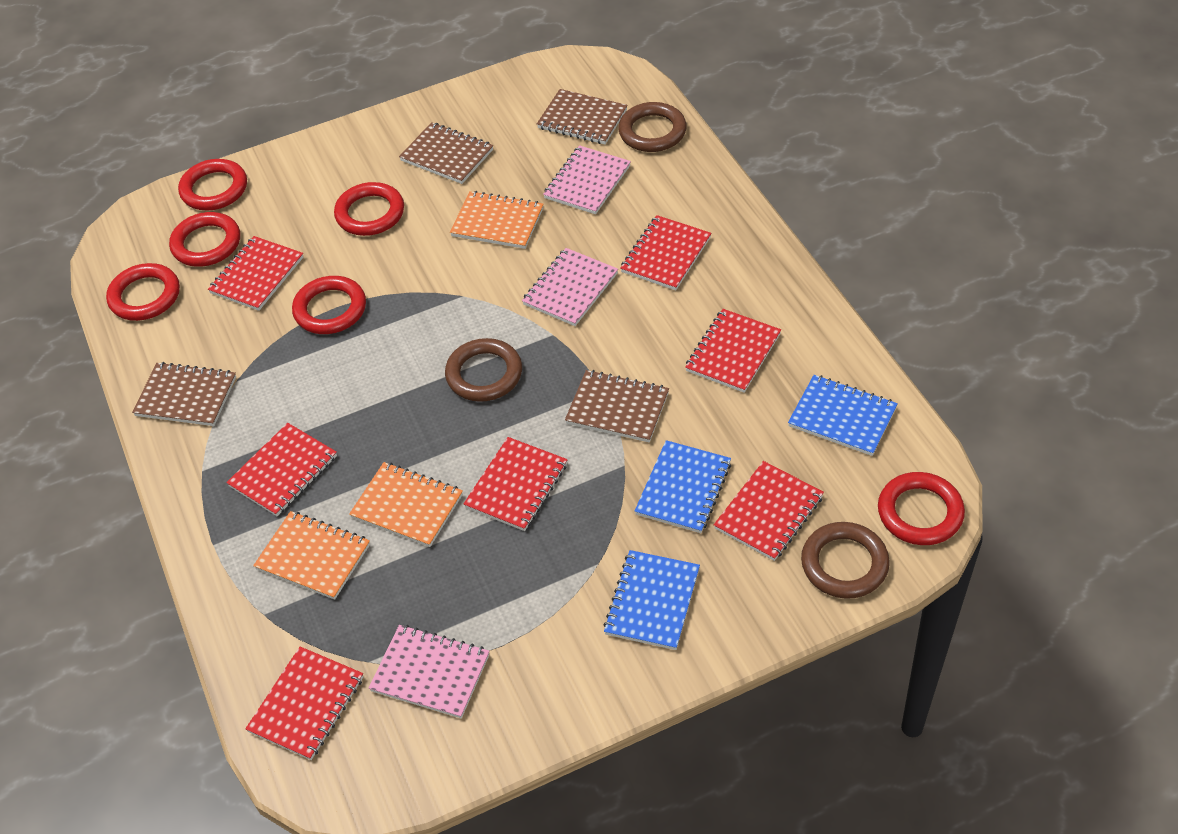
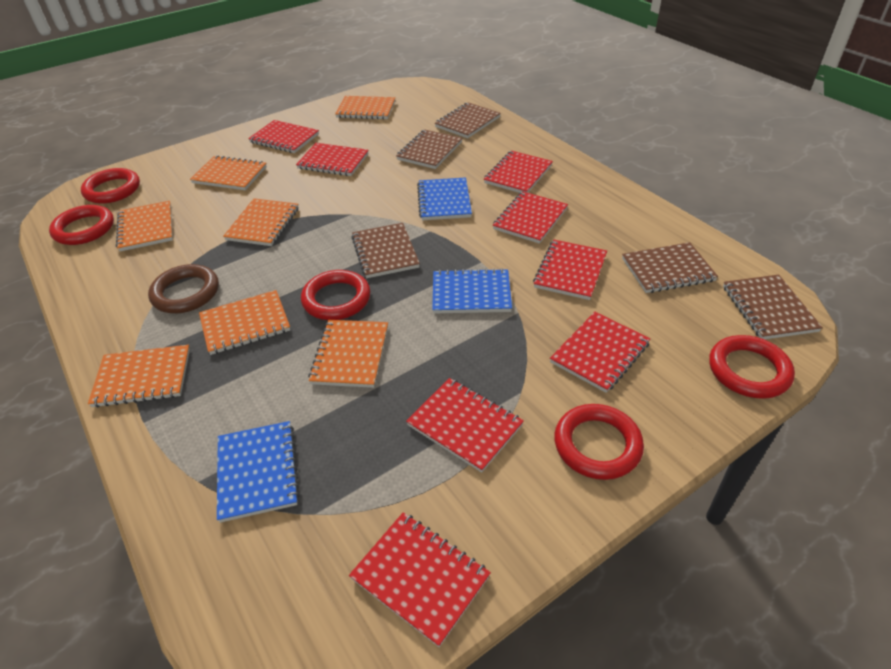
brown notebook: 4 -> 5
brown ring: 3 -> 1
orange notebook: 3 -> 7
pink notebook: 3 -> 0
red notebook: 7 -> 8
red ring: 6 -> 5

